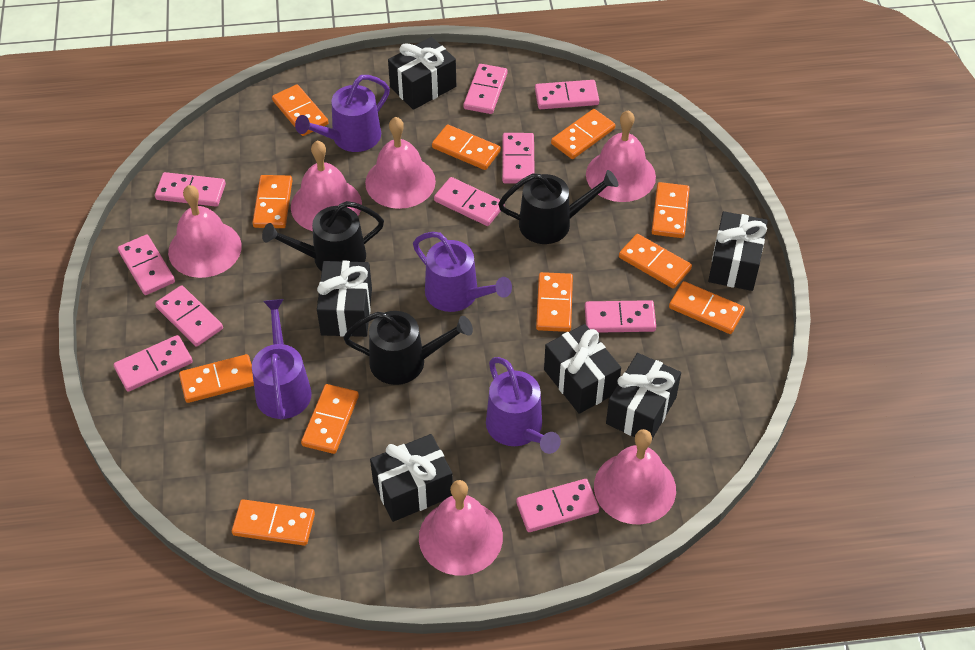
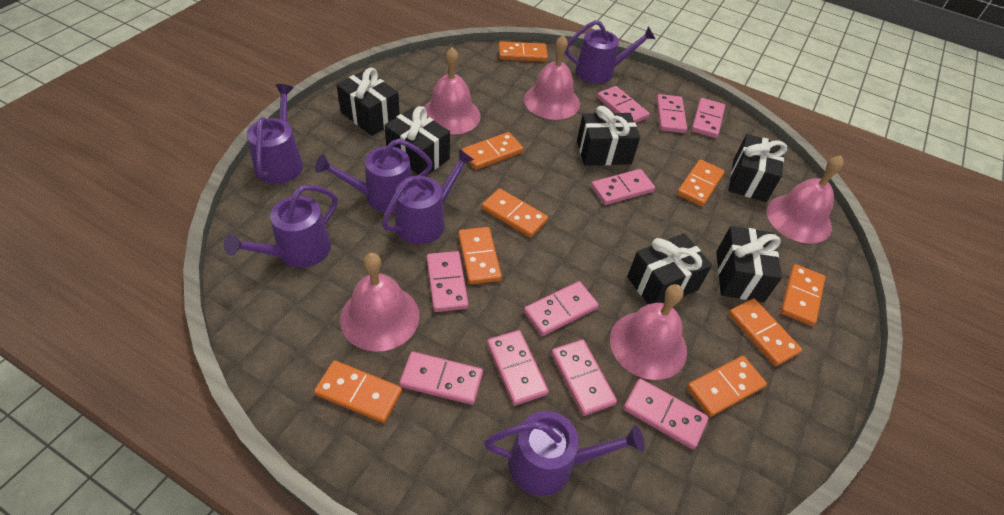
black watering can: 3 -> 0
orange domino: 11 -> 9
pink bell: 6 -> 5
purple watering can: 4 -> 6

